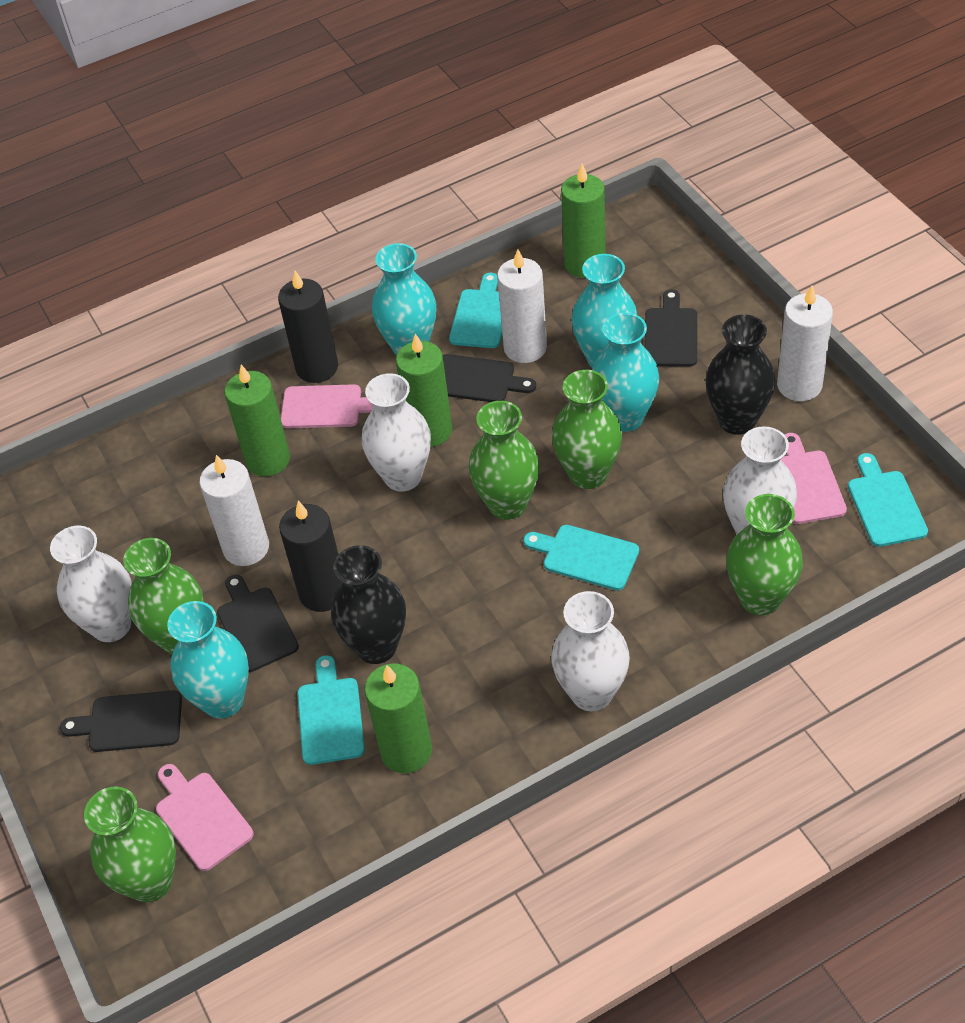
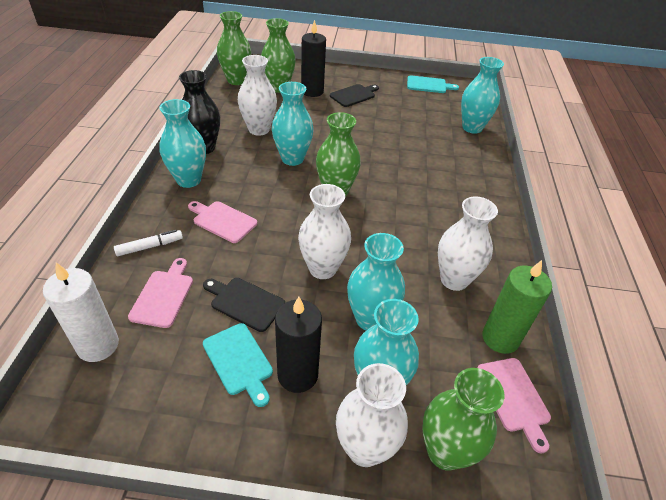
black cutting board: 4 -> 2
black vase: 2 -> 1
green candle: 4 -> 1
green vase: 5 -> 4
turquoise cutting board: 4 -> 2
turquoise vase: 4 -> 5
white candle: 3 -> 1
white marker: 0 -> 1

